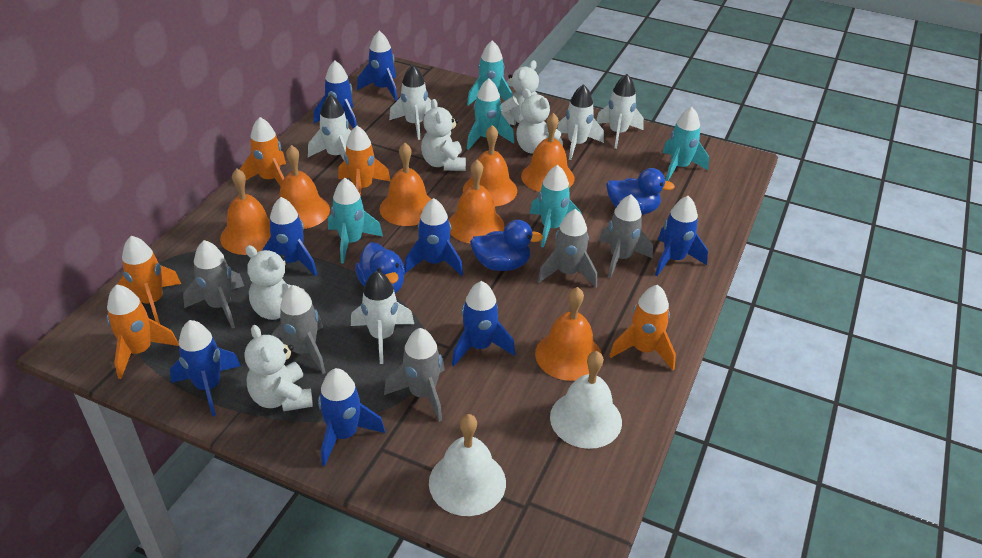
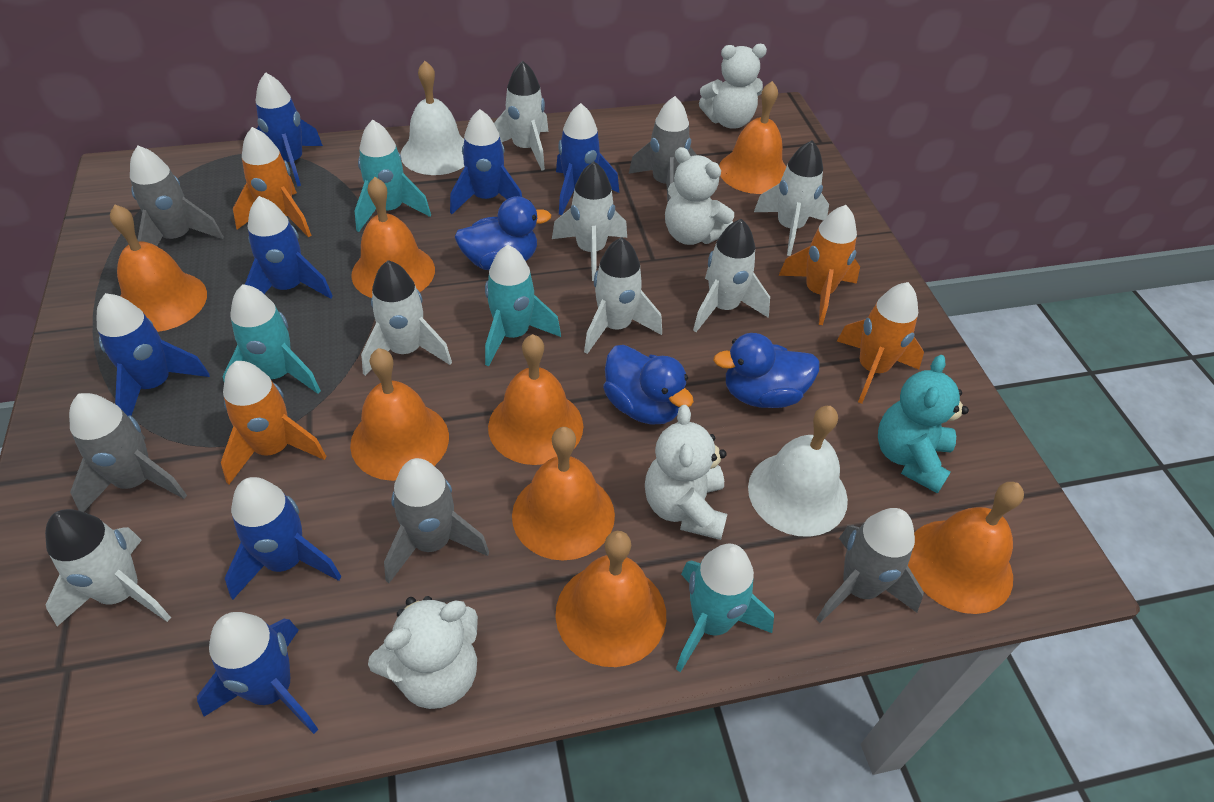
blue rocket: 8 -> 7
orange bell: 7 -> 8
orange rocket: 5 -> 4
turquoise rocket: 5 -> 4
turquoise teddy bear: 0 -> 1
white rocket: 5 -> 7
white teddy bear: 5 -> 4

